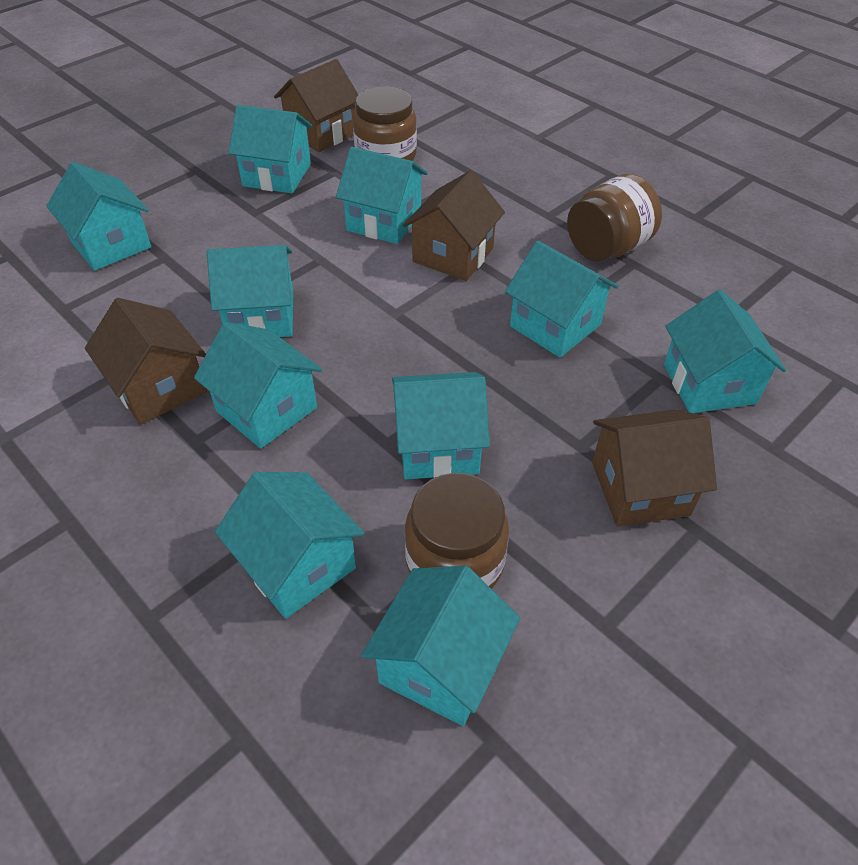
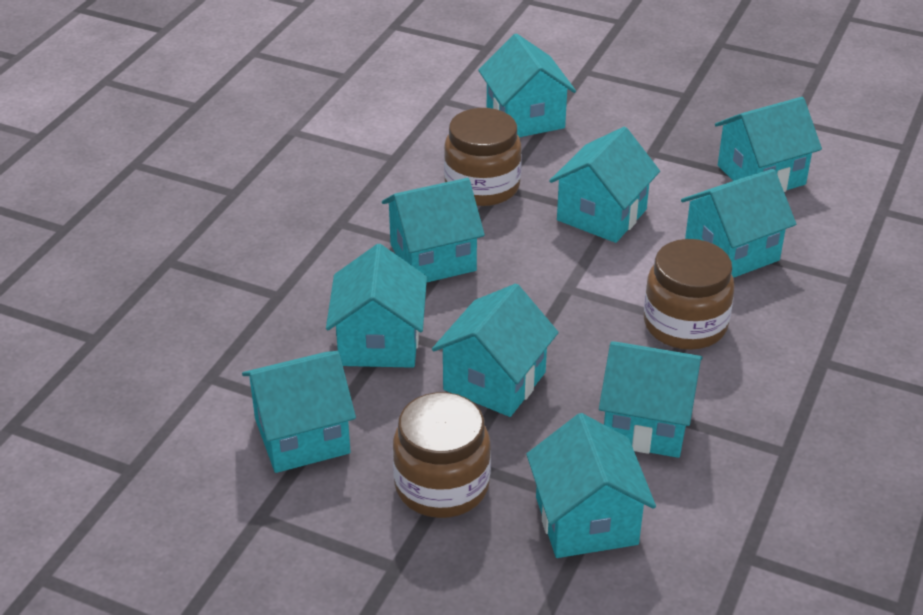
brown house: 4 -> 0

